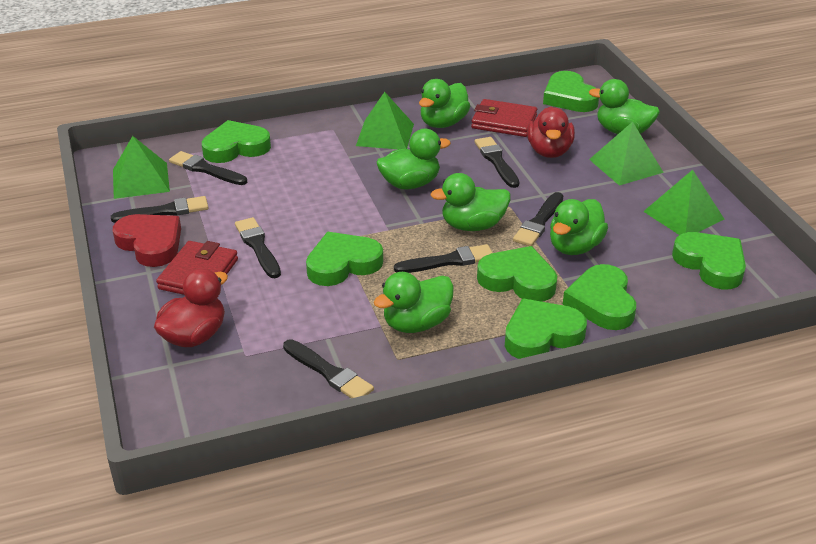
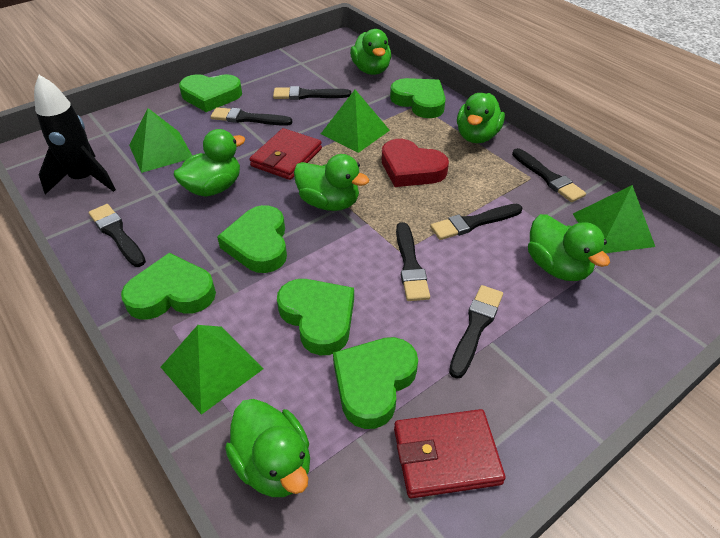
black rocket: 0 -> 1
green heart: 7 -> 6
red duck: 2 -> 0

